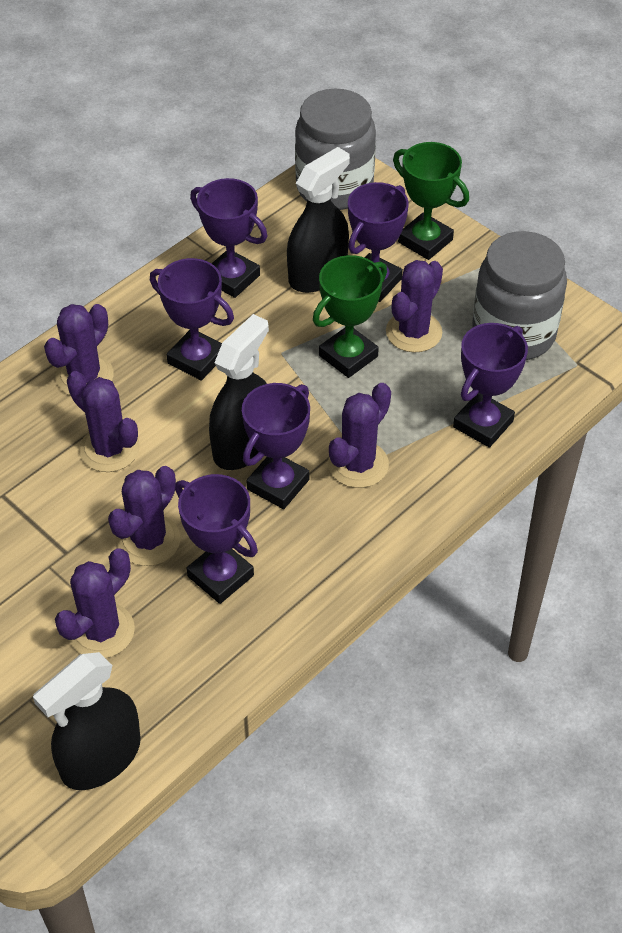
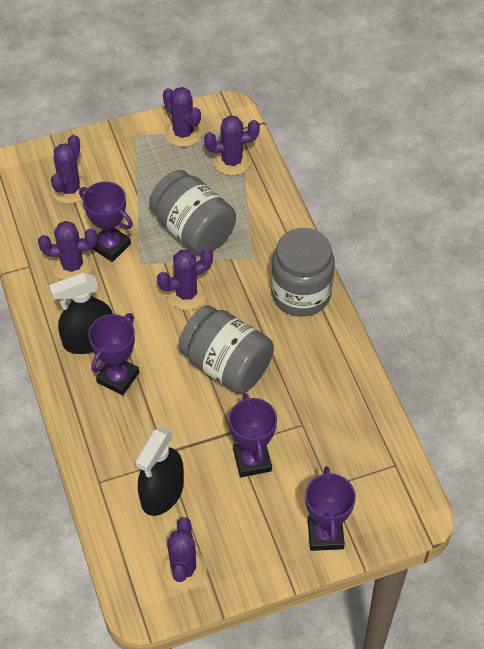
black spray bottle: 3 -> 2
green trophy: 2 -> 0
grey jar: 2 -> 3
purple trophy: 6 -> 4

